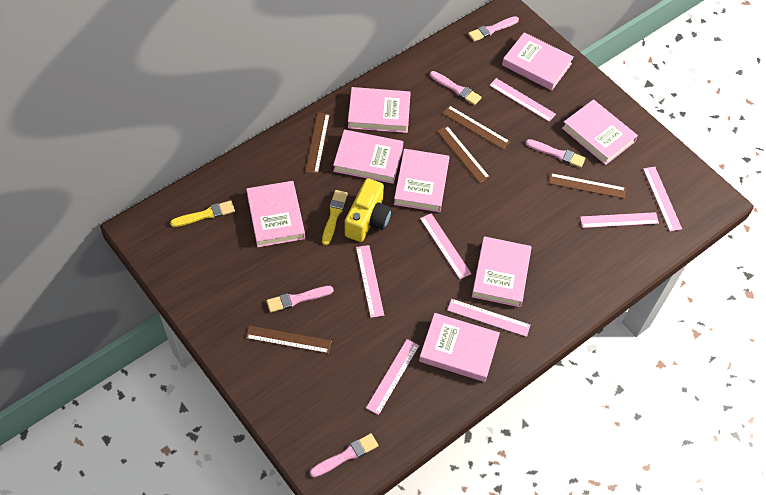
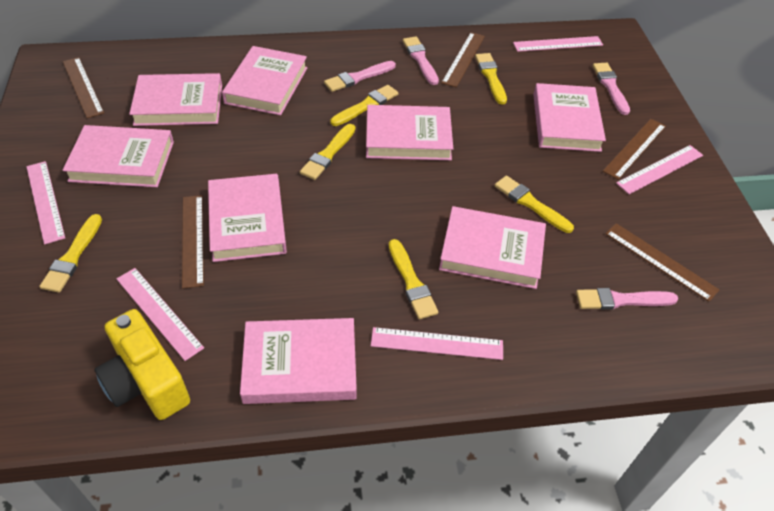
pink brush: 5 -> 4
pink ruler: 7 -> 5
yellow brush: 2 -> 6

